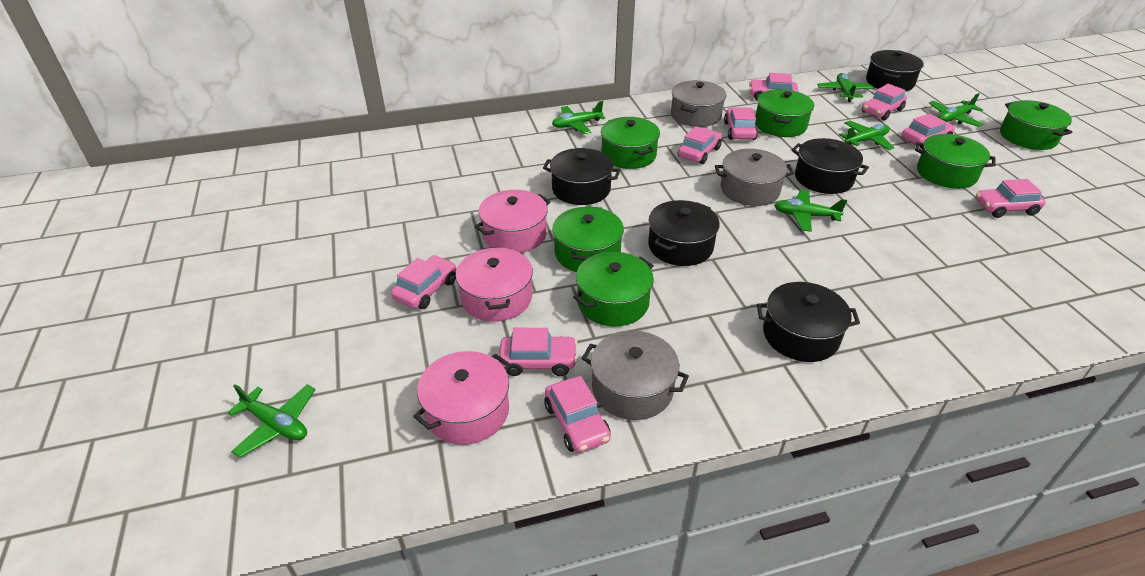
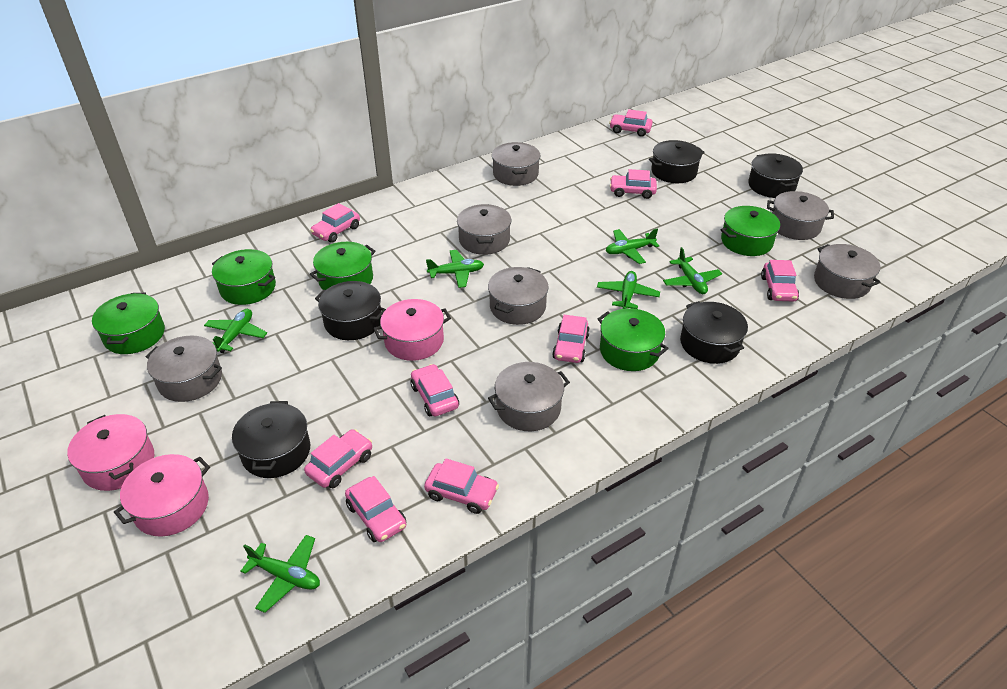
green pot: 6 -> 5
grey pot: 3 -> 7

